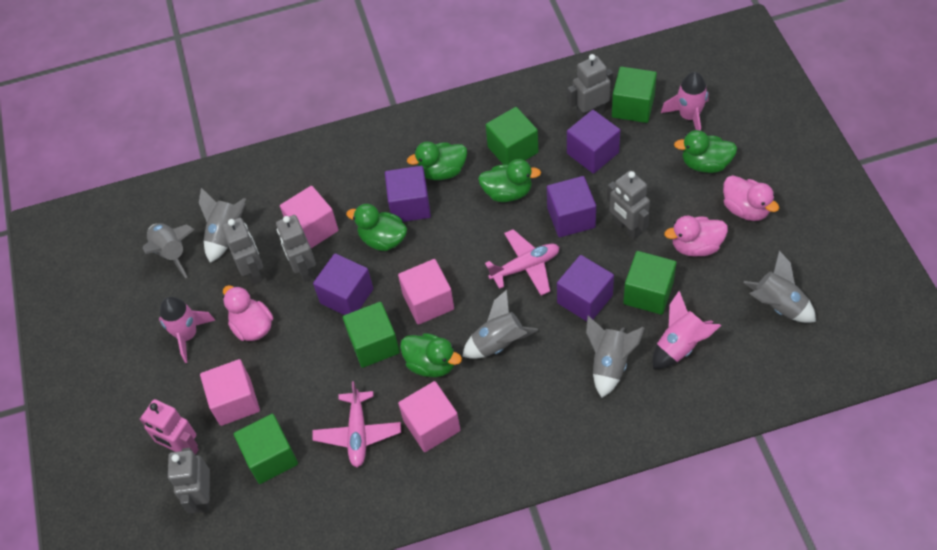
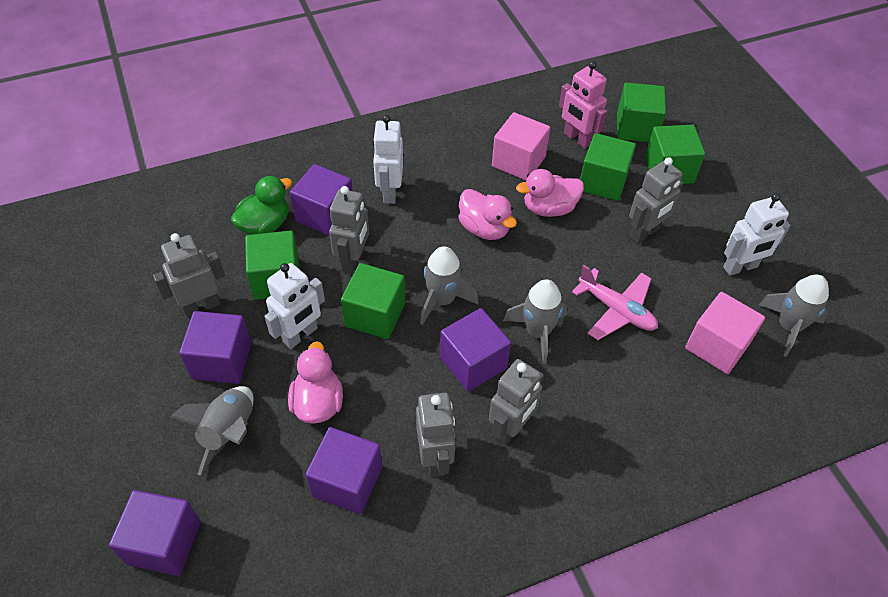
green duck: 5 -> 1
grey rocket: 5 -> 4
pink cube: 4 -> 2
pink plane: 2 -> 1
pink rocket: 3 -> 0
white robot: 0 -> 3

